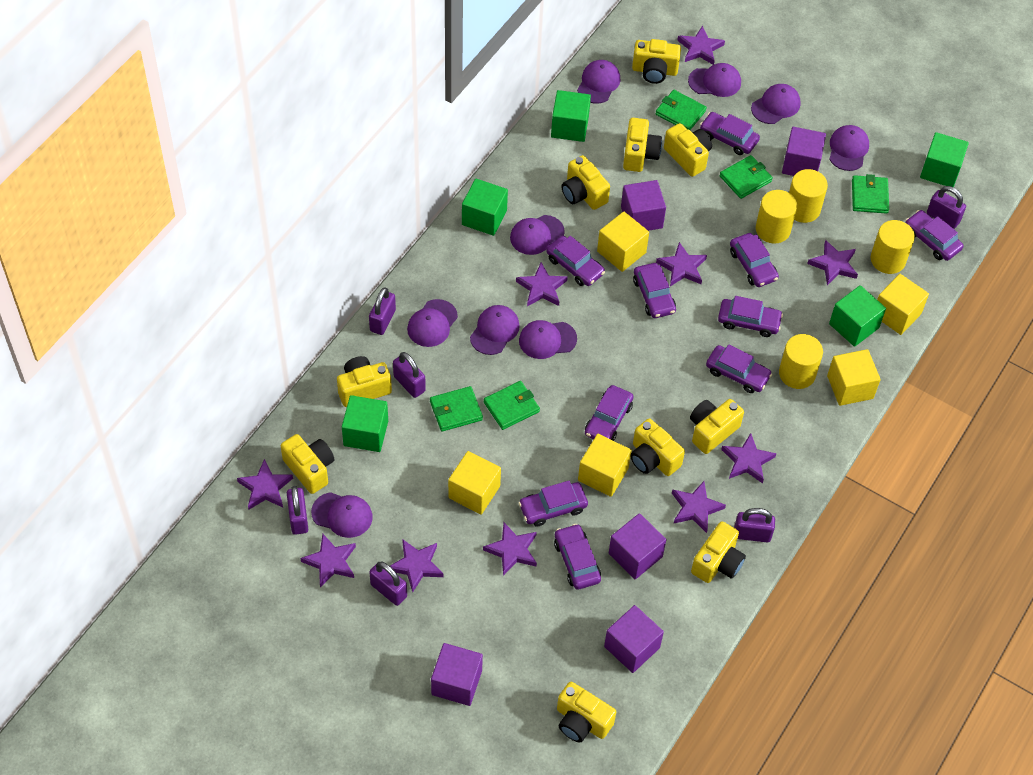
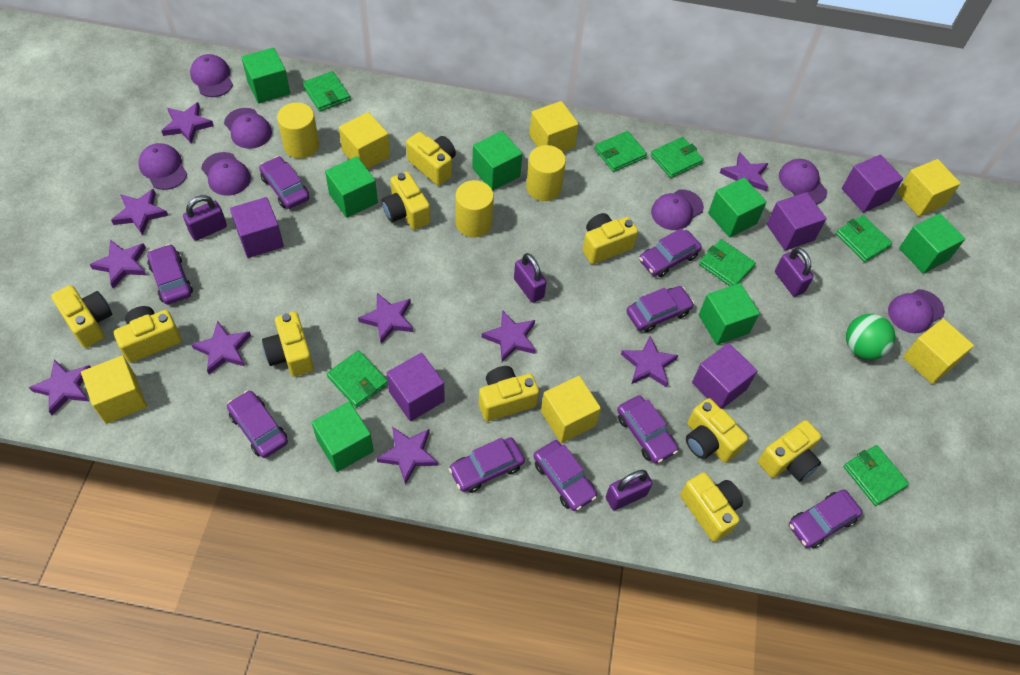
green ball: 0 -> 1
green cube: 5 -> 7
green wallet: 5 -> 7
purple cap: 9 -> 7
purple car: 10 -> 9
purple padlock: 6 -> 4
yellow cube: 5 -> 6
yellow cylinder: 4 -> 3

